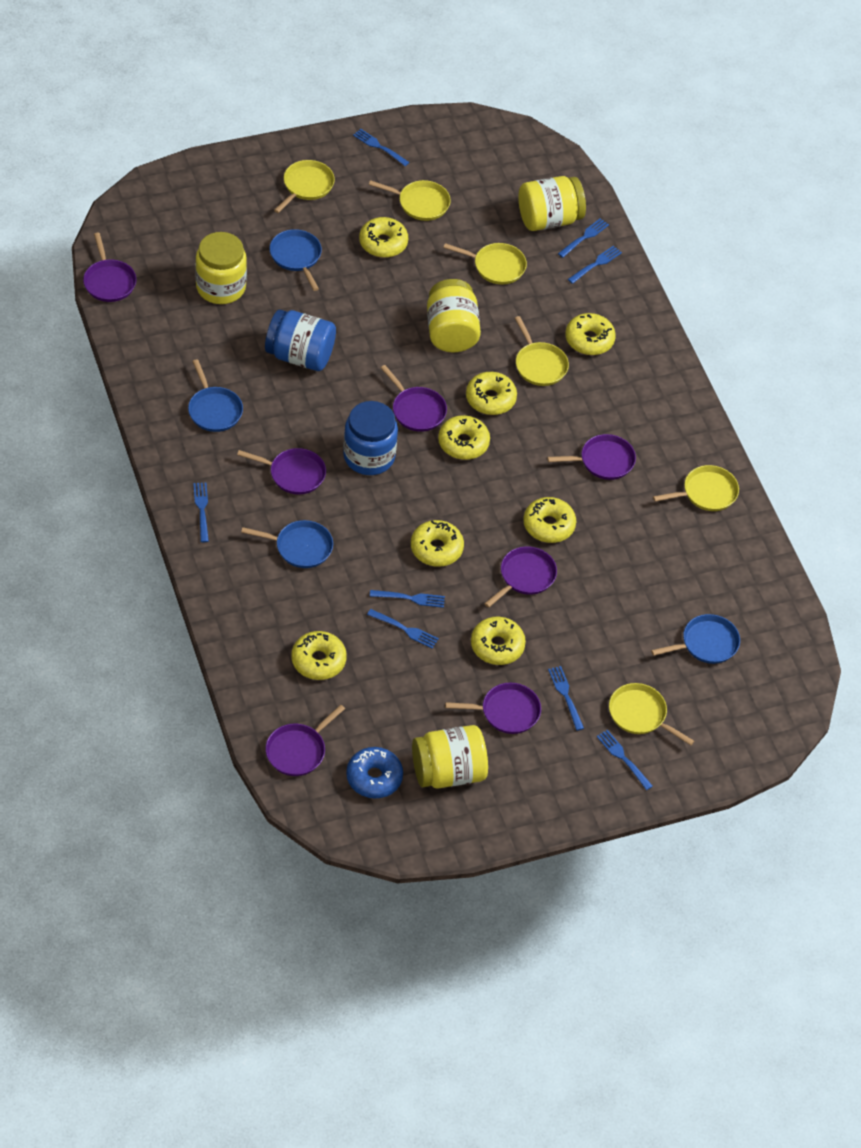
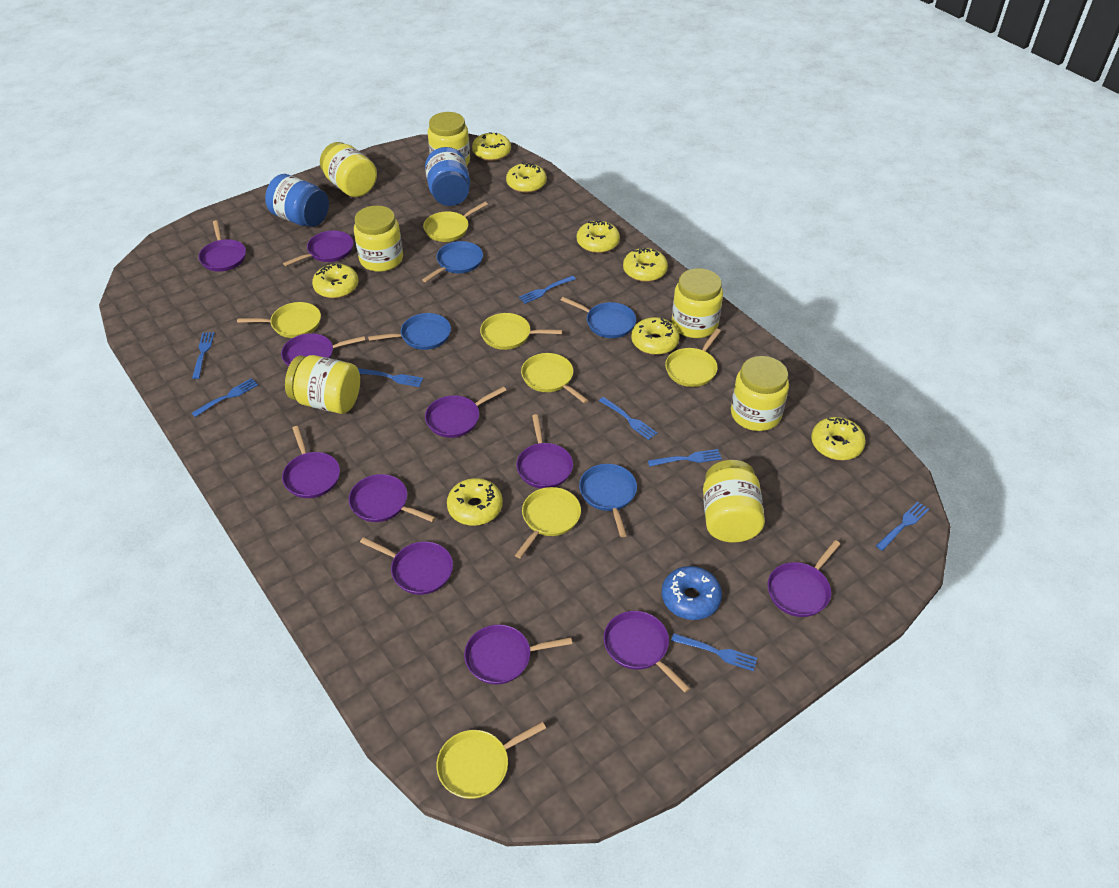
purple pan: 7 -> 11
yellow jar: 4 -> 7
yellow pan: 6 -> 7

